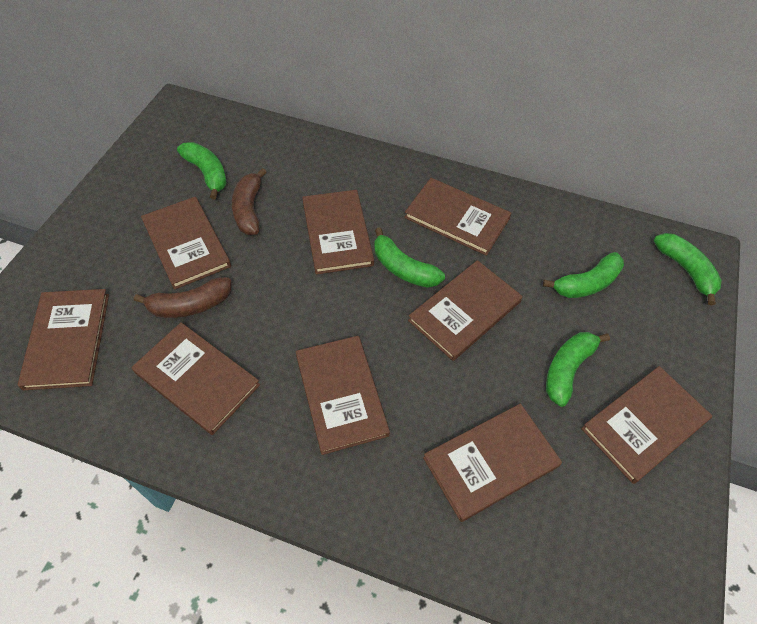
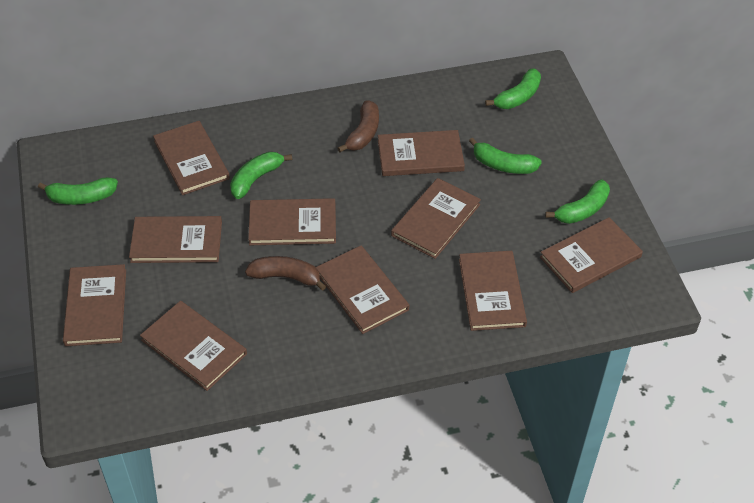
brown book: 9 -> 10

